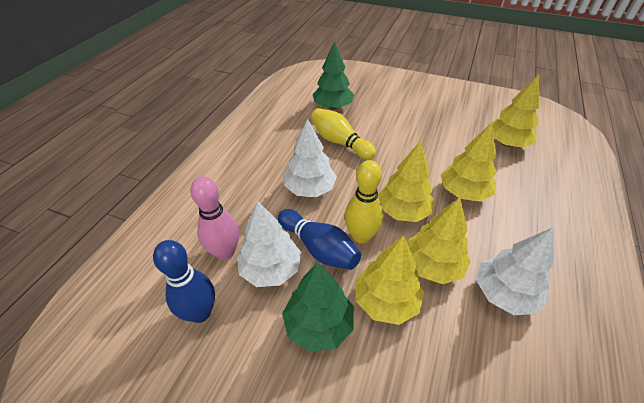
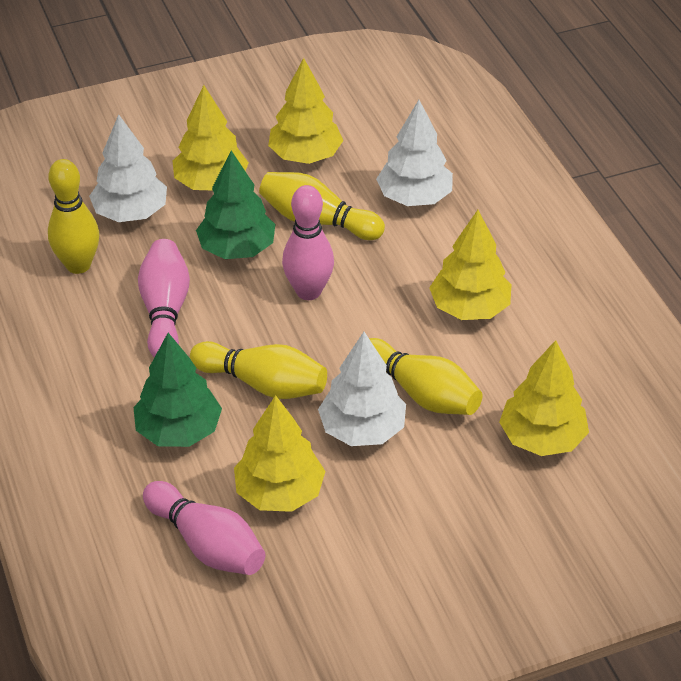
blue bowling pin: 2 -> 0
pink bowling pin: 1 -> 3
yellow bowling pin: 2 -> 4

